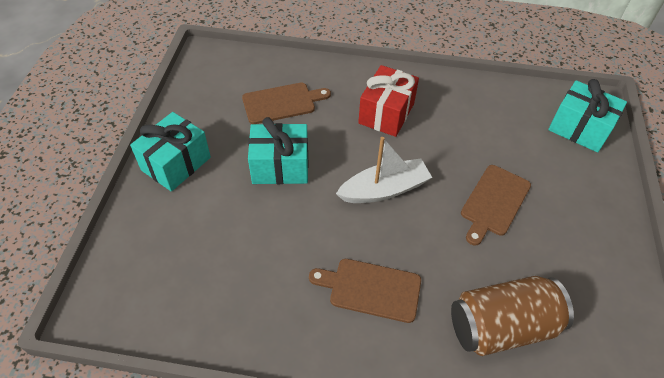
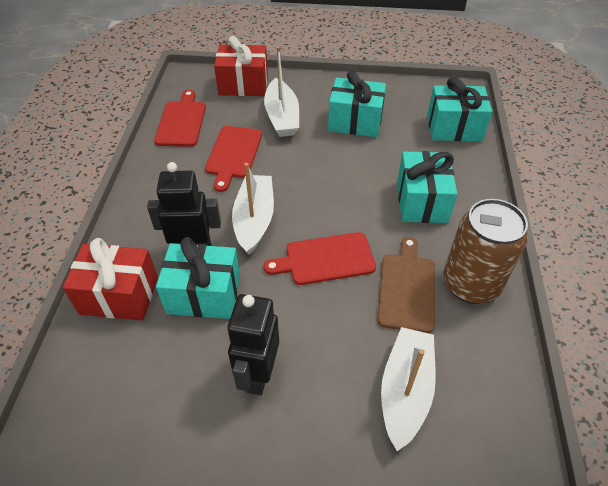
black robot: 0 -> 2
brown cutting board: 3 -> 1
red cutting board: 0 -> 3
red gift: 1 -> 2
turquoise gift: 3 -> 4
white boat: 1 -> 3

